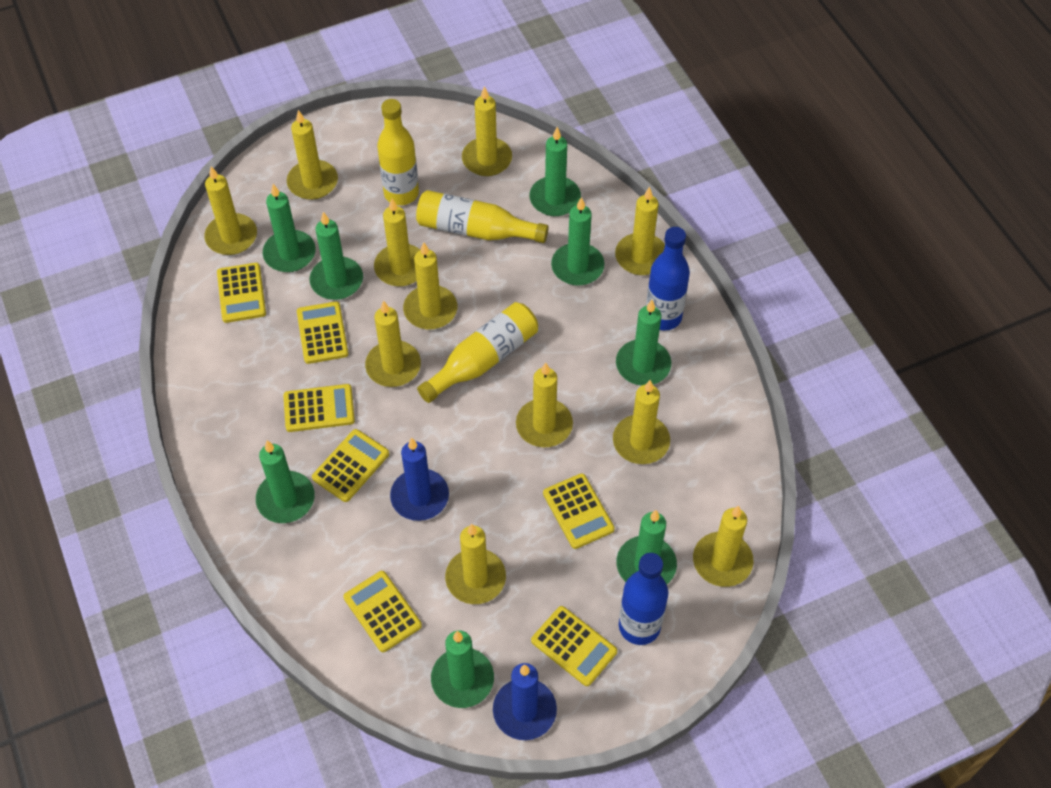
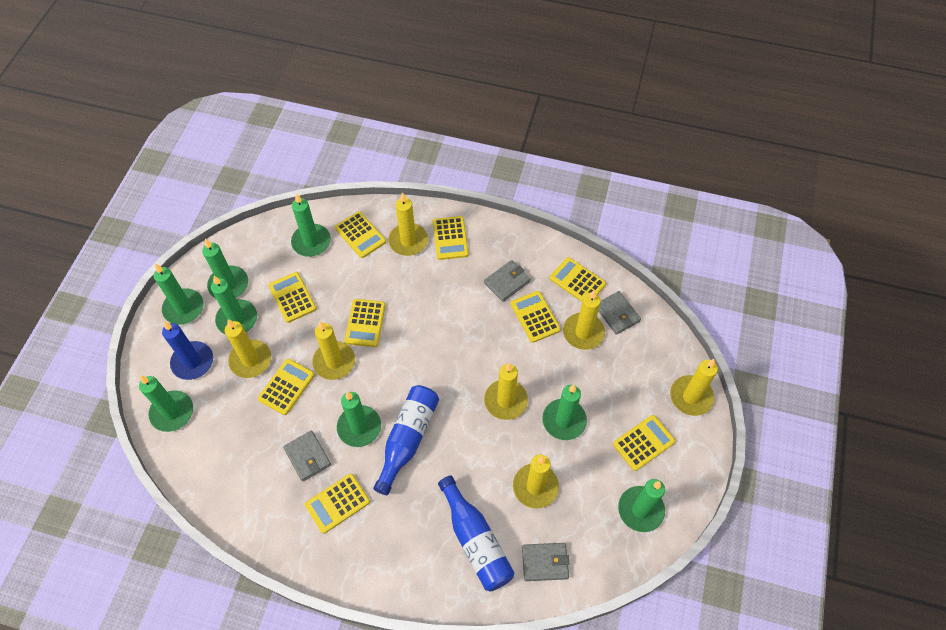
blue candle: 2 -> 1
grey wallet: 0 -> 4
yellow bottle: 3 -> 0
yellow calculator: 7 -> 9
yellow candle: 11 -> 7

